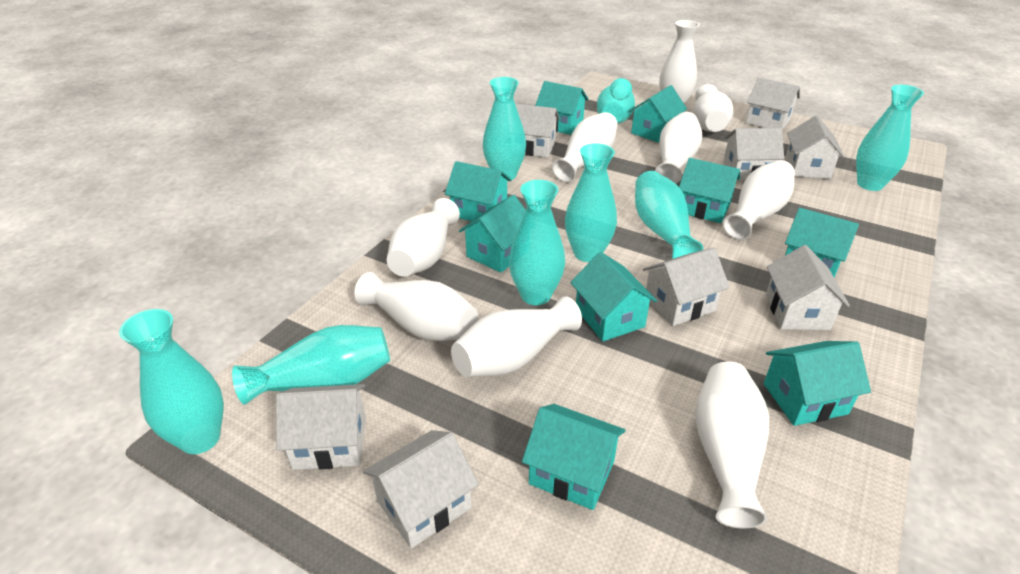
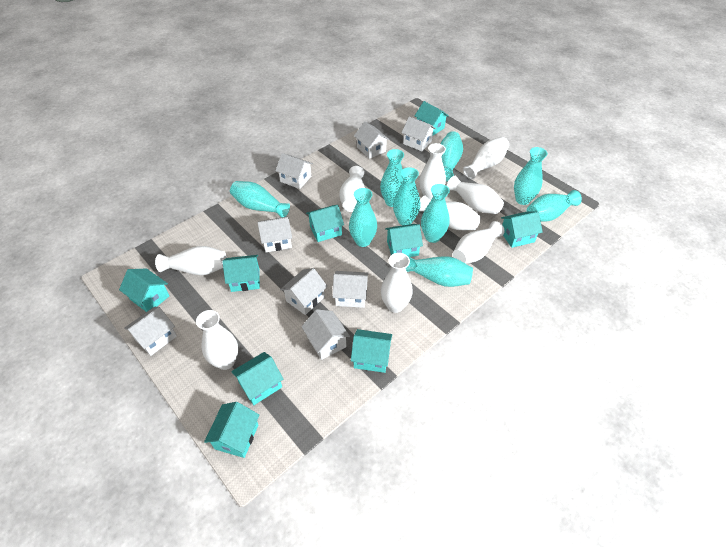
turquoise vase: 8 -> 9

